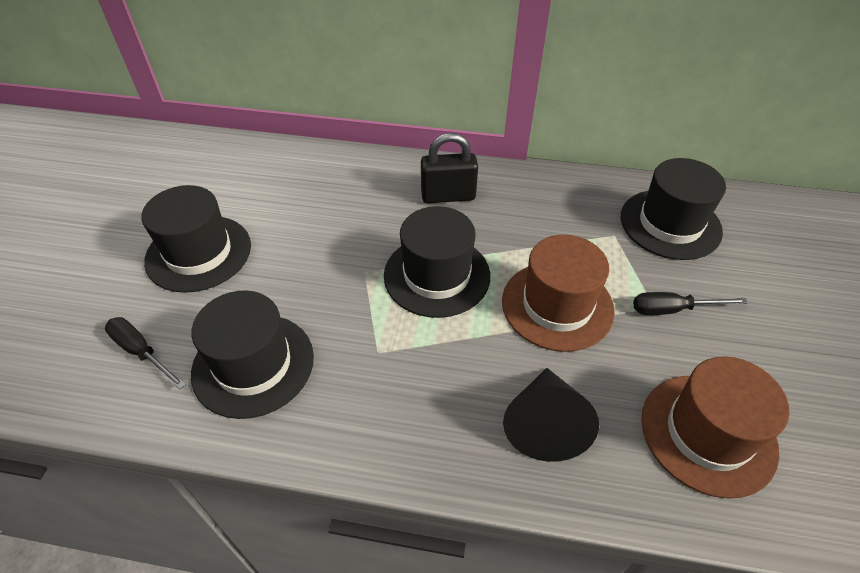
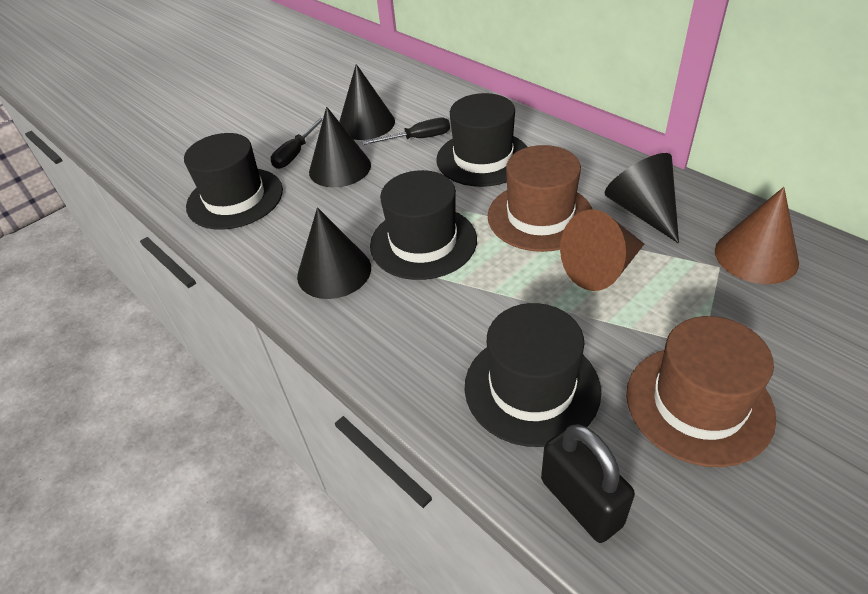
black cone: 1 -> 4
brown cone: 0 -> 2

